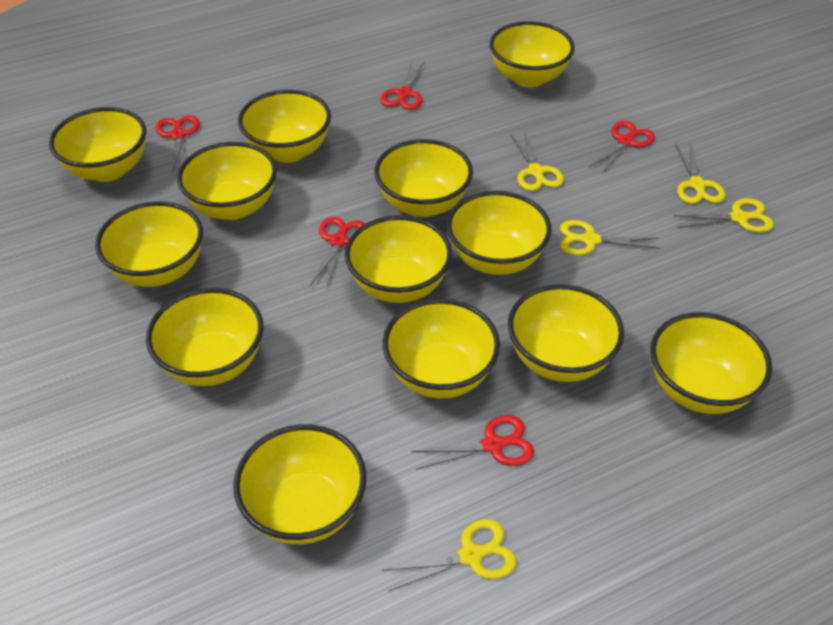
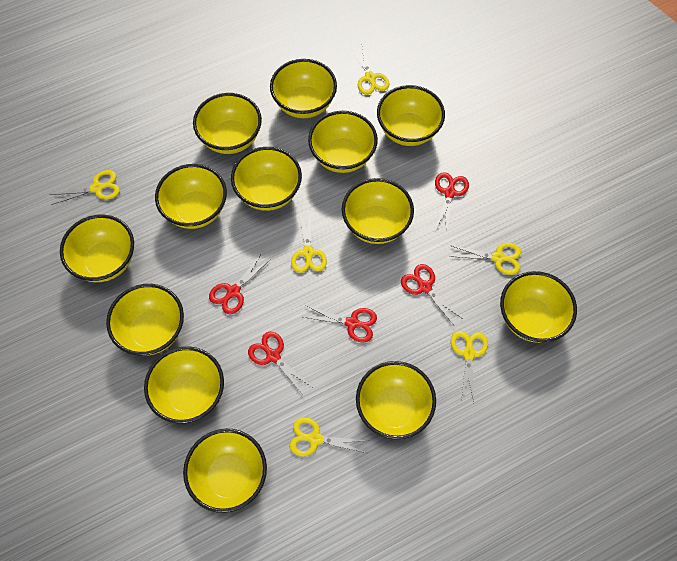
yellow scissors: 5 -> 6

